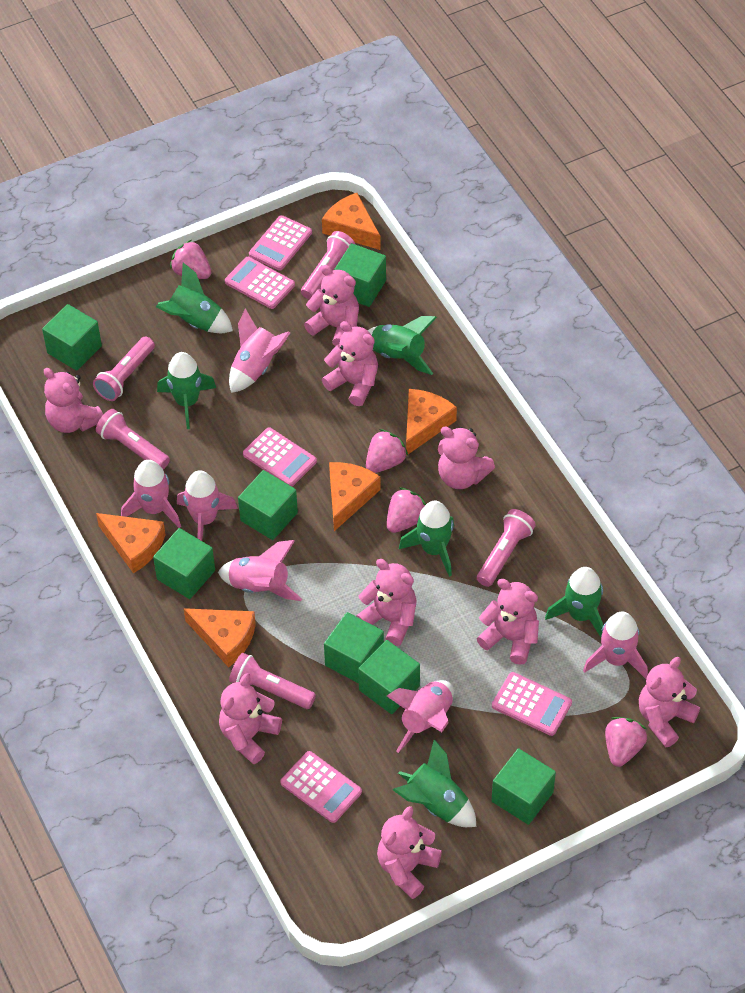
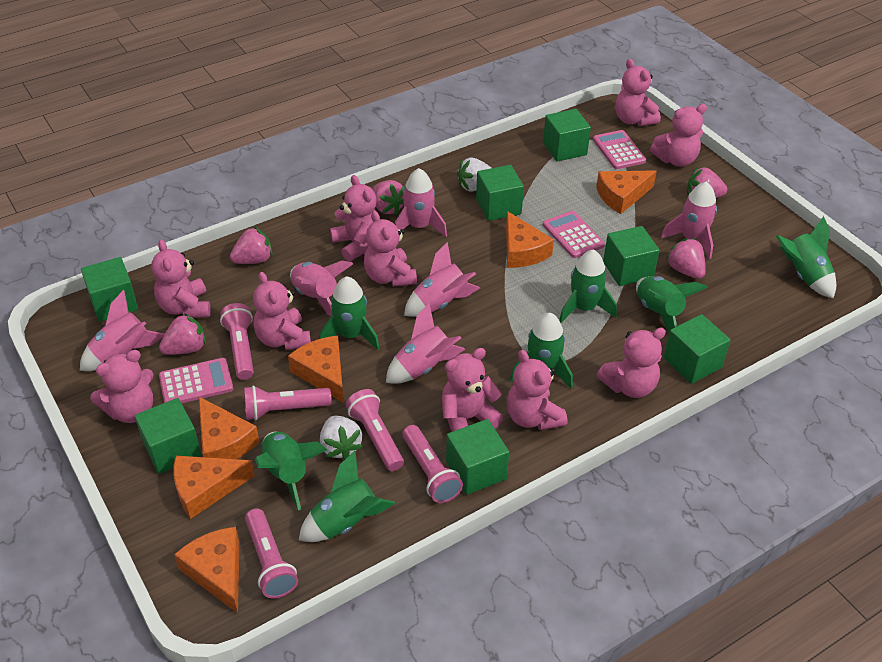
green rocket: 6 -> 7
orange cheese: 5 -> 6
pink calculator: 5 -> 3
pink strawberry: 4 -> 5
pink teddy bear: 9 -> 10
white strawberry: 0 -> 2

